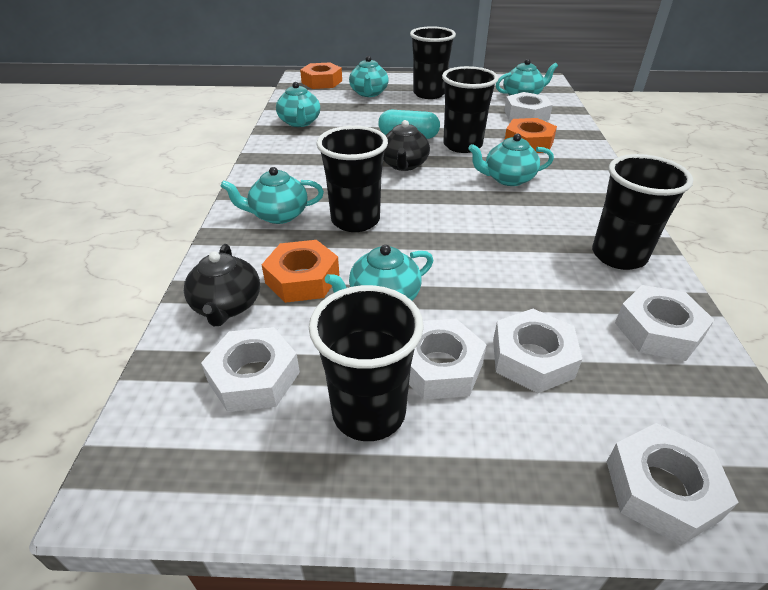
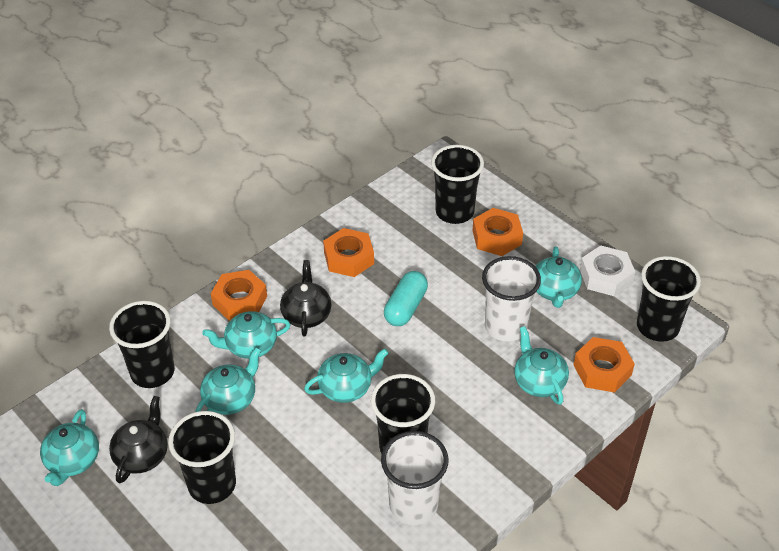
orange nut: 3 -> 4
white cup: 0 -> 2
white nut: 6 -> 1

